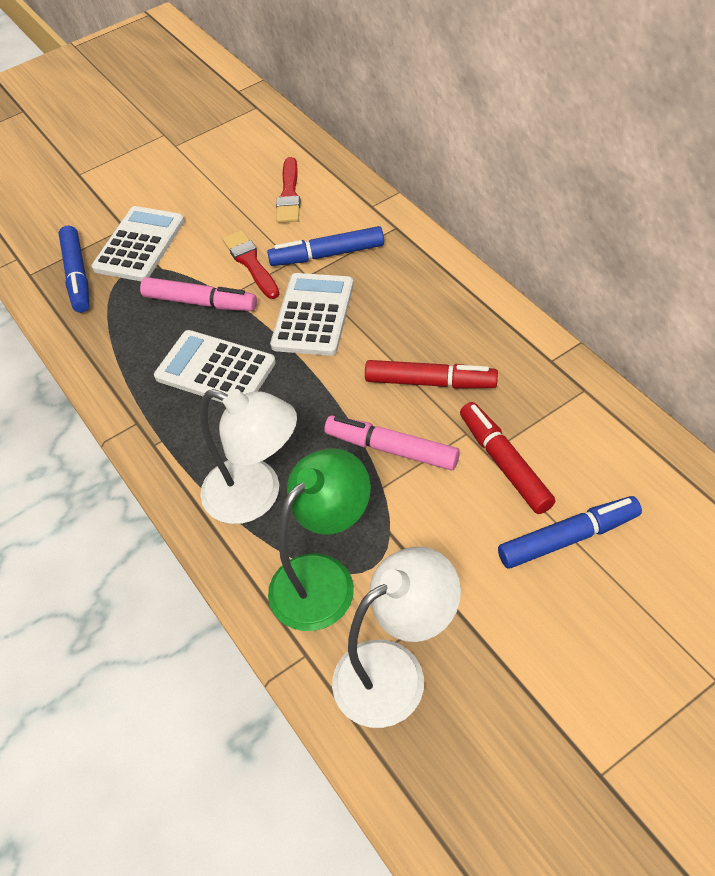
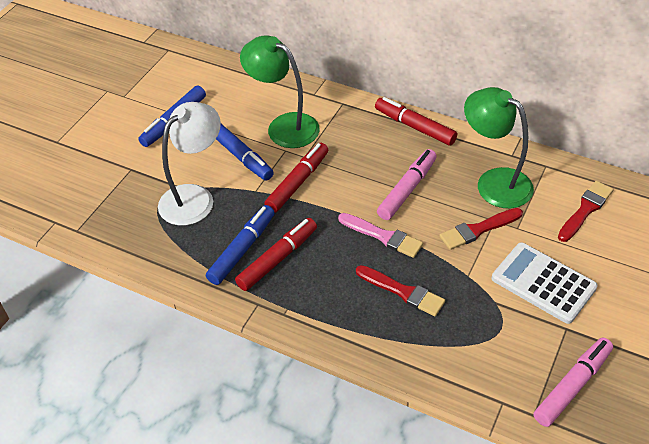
green lamp: 1 -> 2
pink brush: 0 -> 1
red brush: 2 -> 3
red marker: 2 -> 3
white calculator: 3 -> 1
white lamp: 2 -> 1

